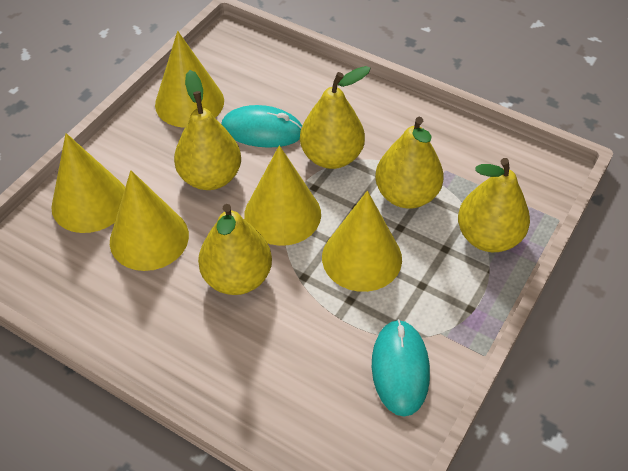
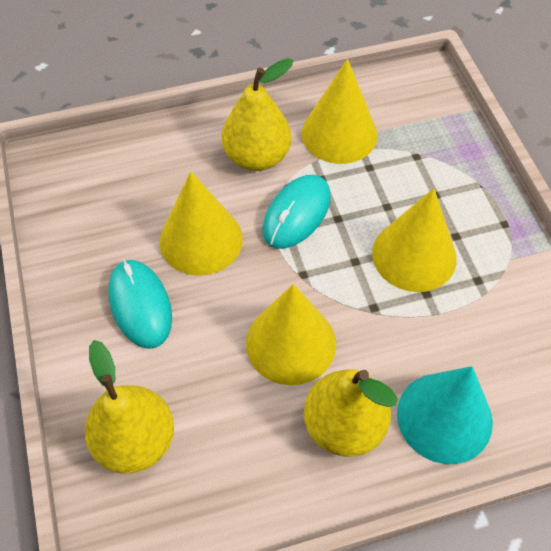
turquoise cone: 0 -> 1
yellow cone: 5 -> 4
yellow pear: 5 -> 3

